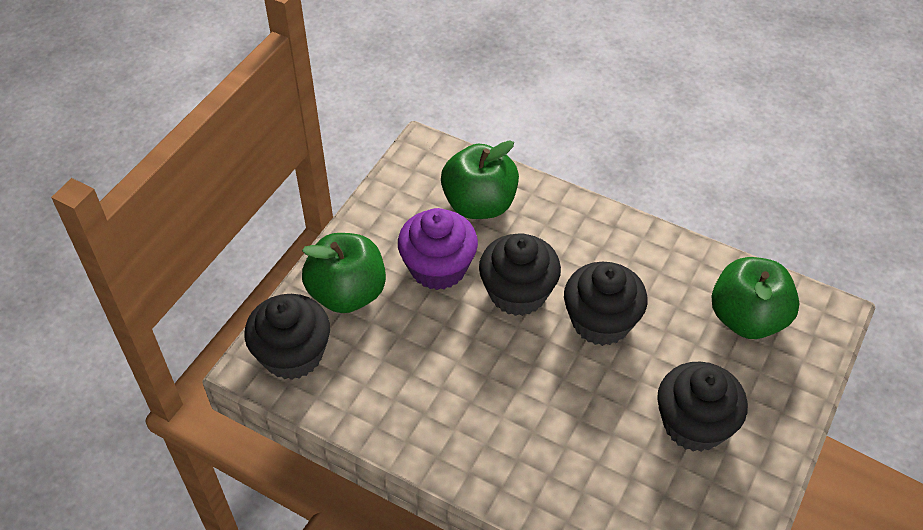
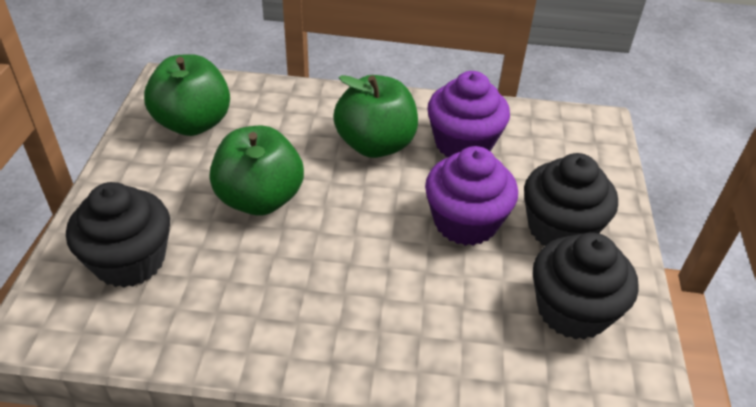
black cupcake: 4 -> 3
purple cupcake: 1 -> 2

